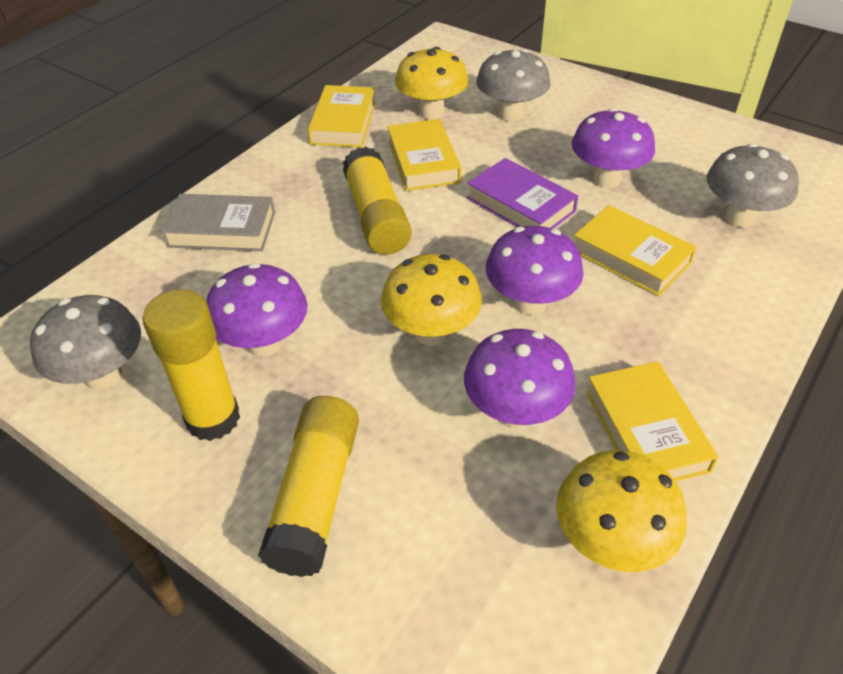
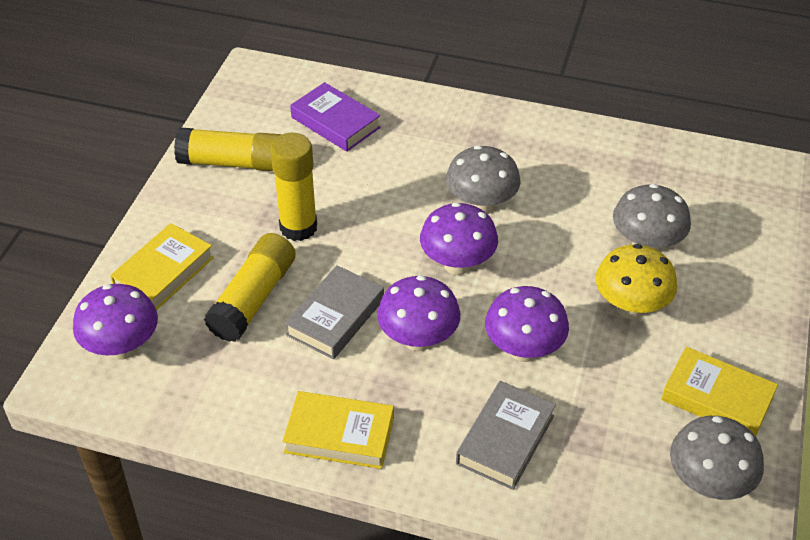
grey book: 1 -> 2
yellow book: 4 -> 3
yellow mushroom: 3 -> 1

